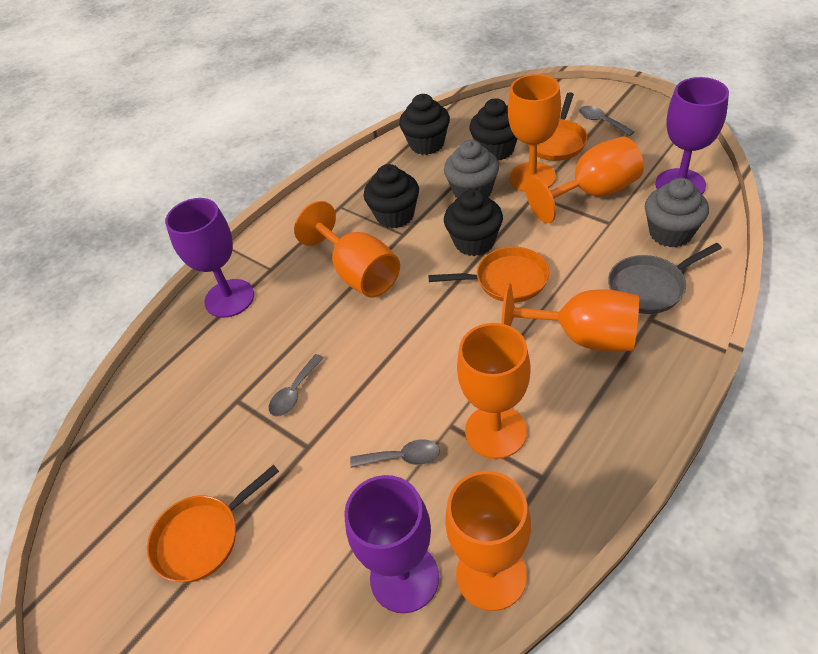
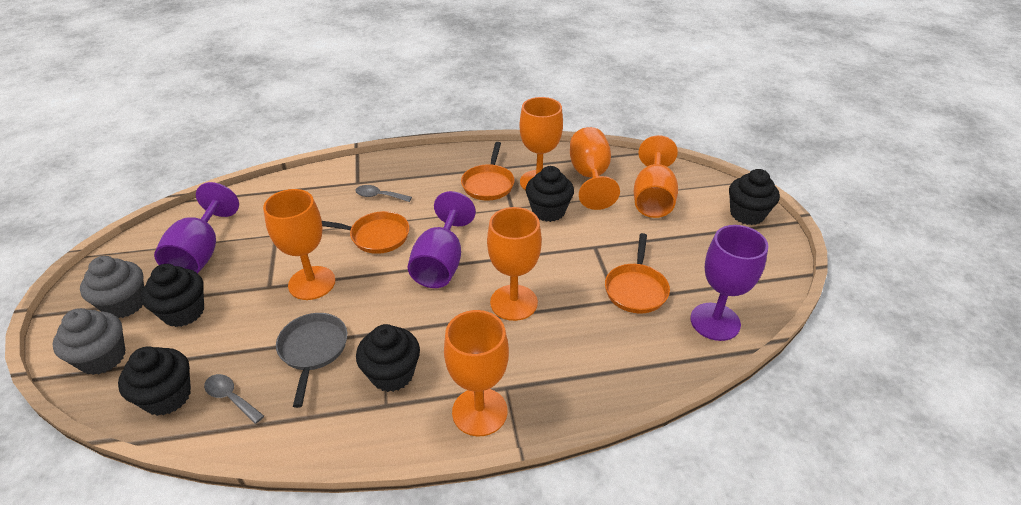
black cupcake: 4 -> 5
grey spoon: 3 -> 2

